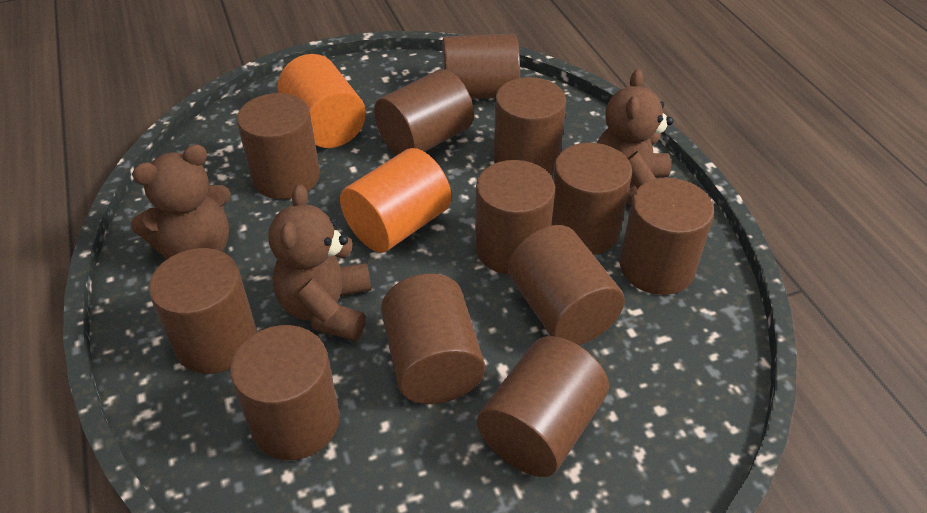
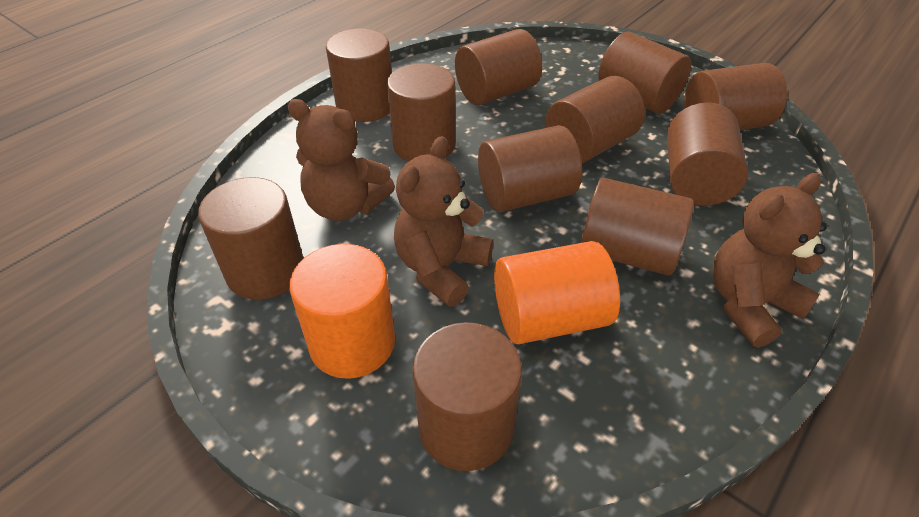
brown cylinder: 12 -> 11

